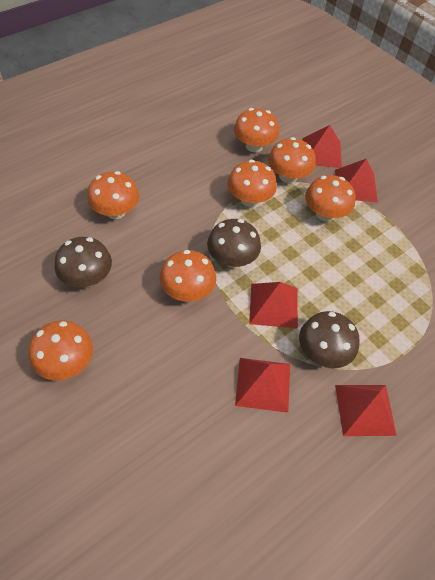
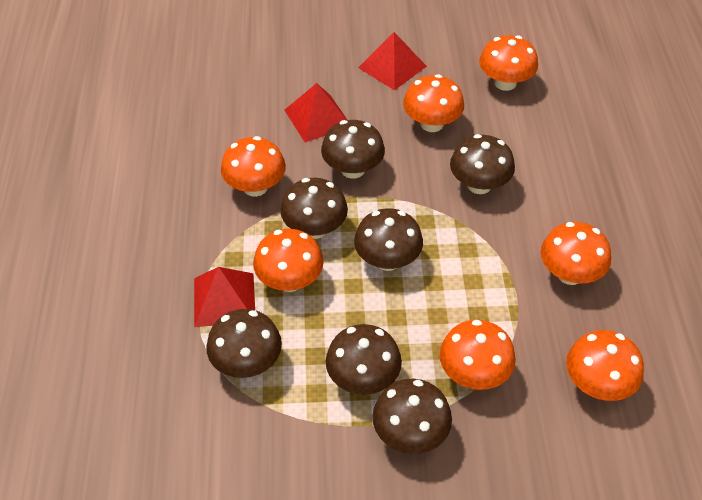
brown mushroom: 3 -> 7
red pyramid: 5 -> 3

